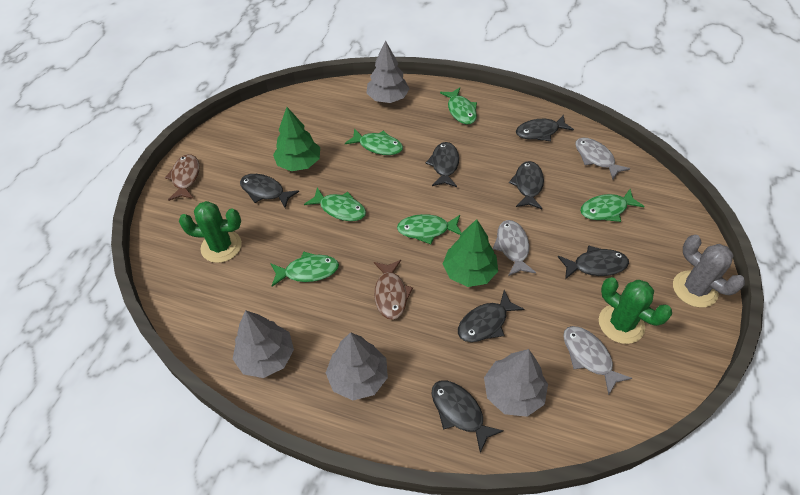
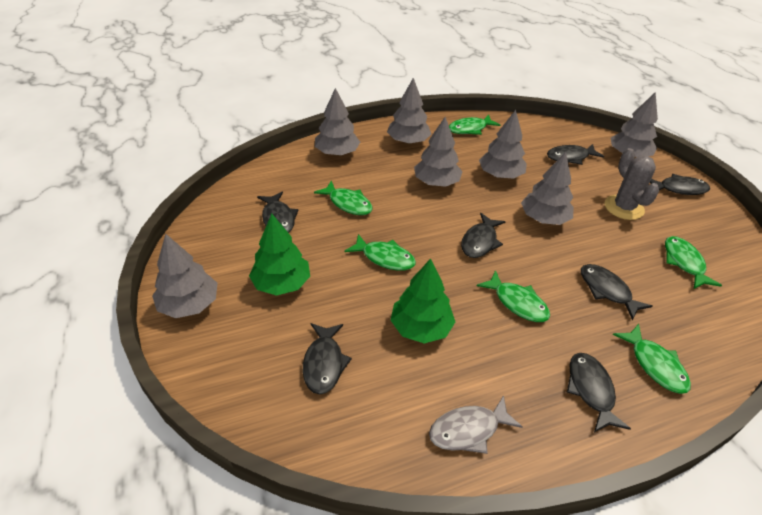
brown fish: 2 -> 0
green cactus: 2 -> 0
grey fish: 3 -> 1
grey tree: 4 -> 7

